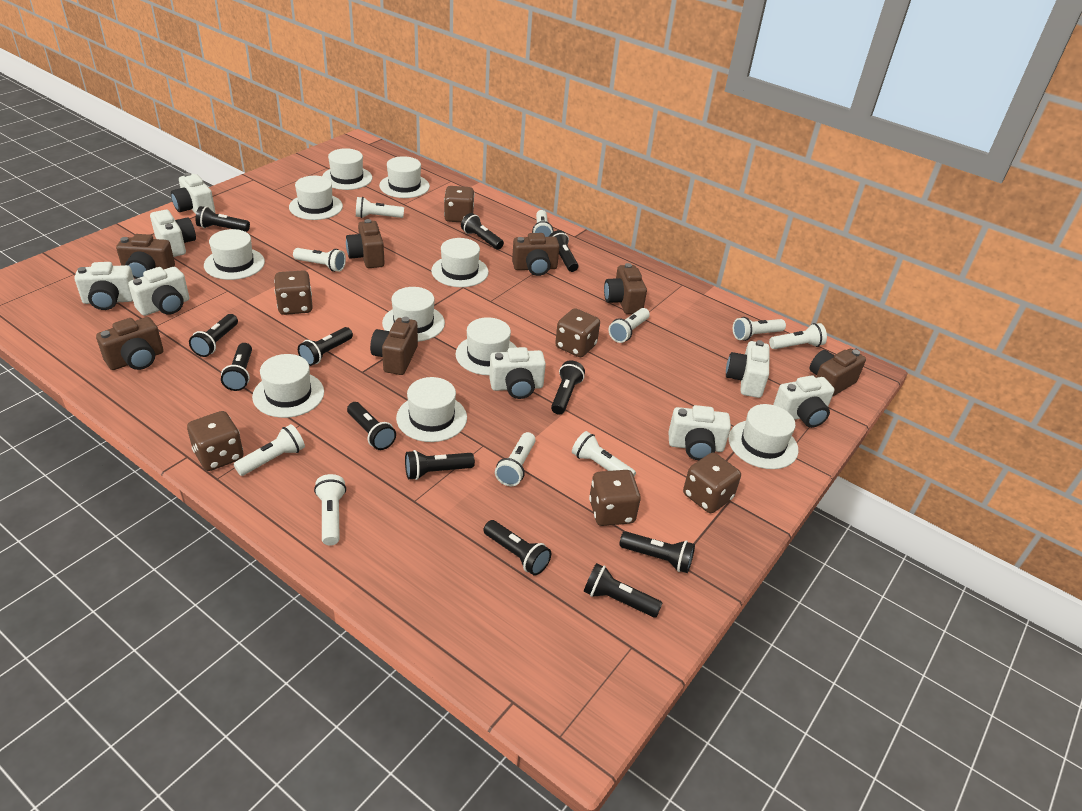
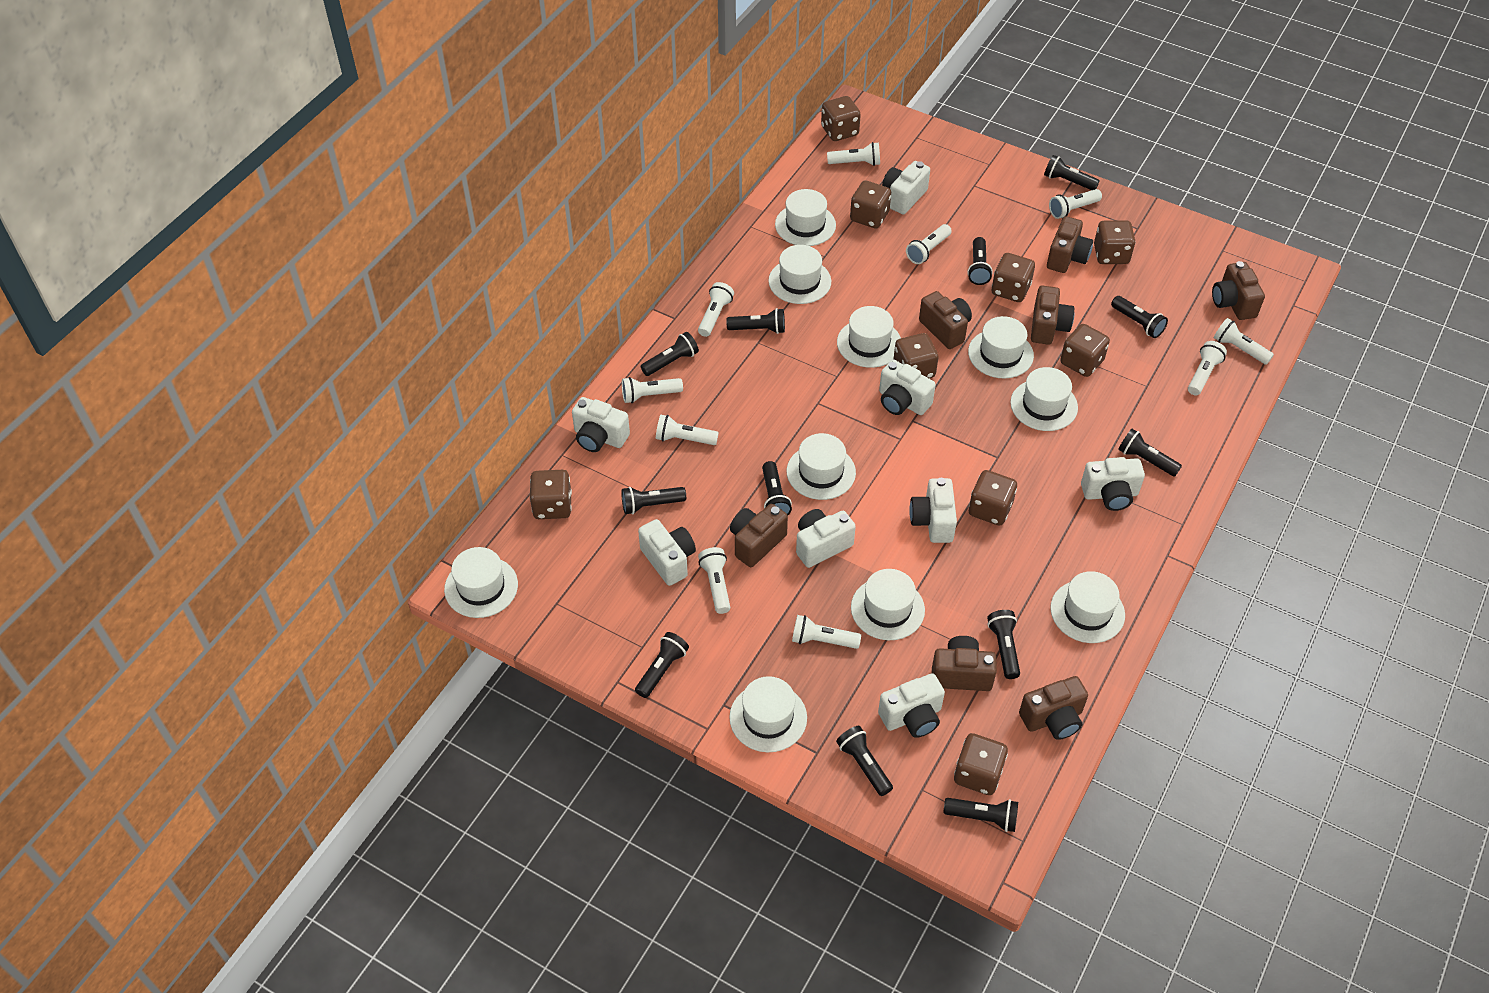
brown dice: 6 -> 9

